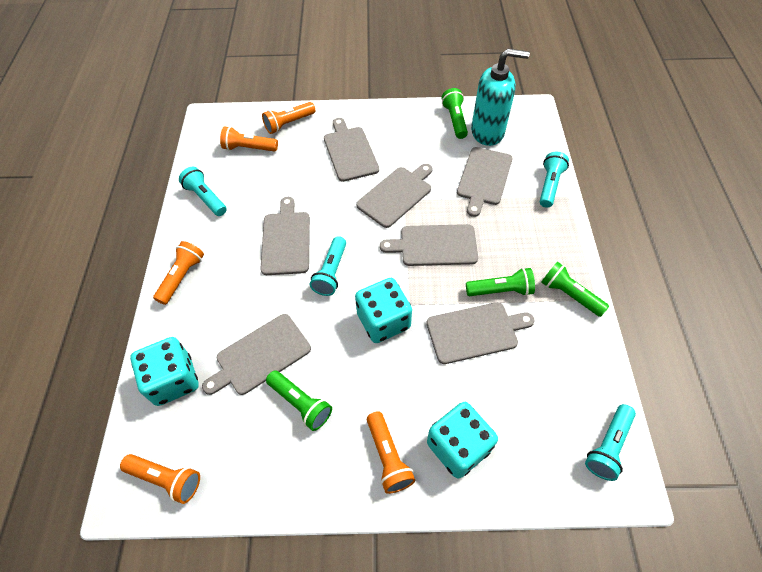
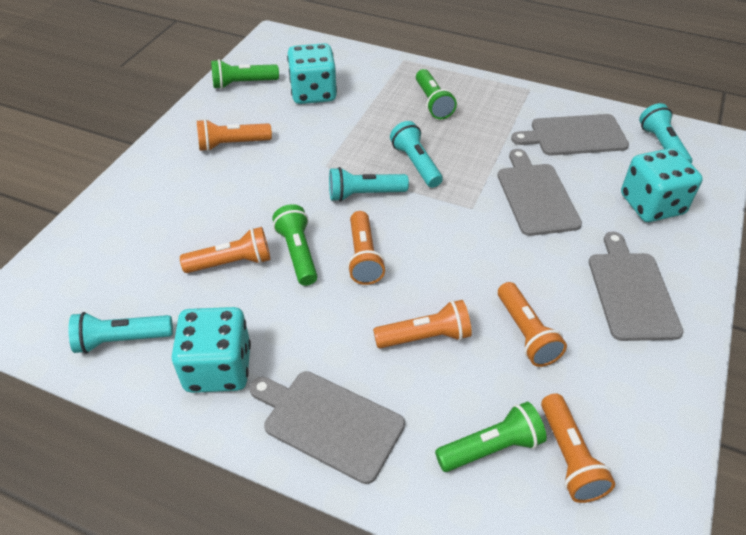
grey cutting board: 7 -> 4
orange flashlight: 5 -> 6
turquoise soap dispenser: 1 -> 0

